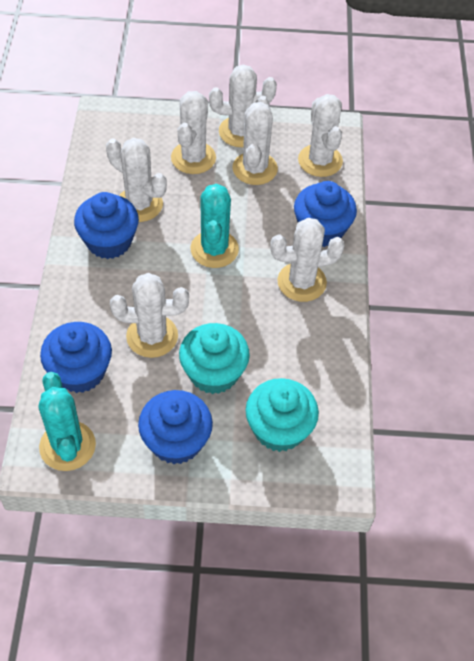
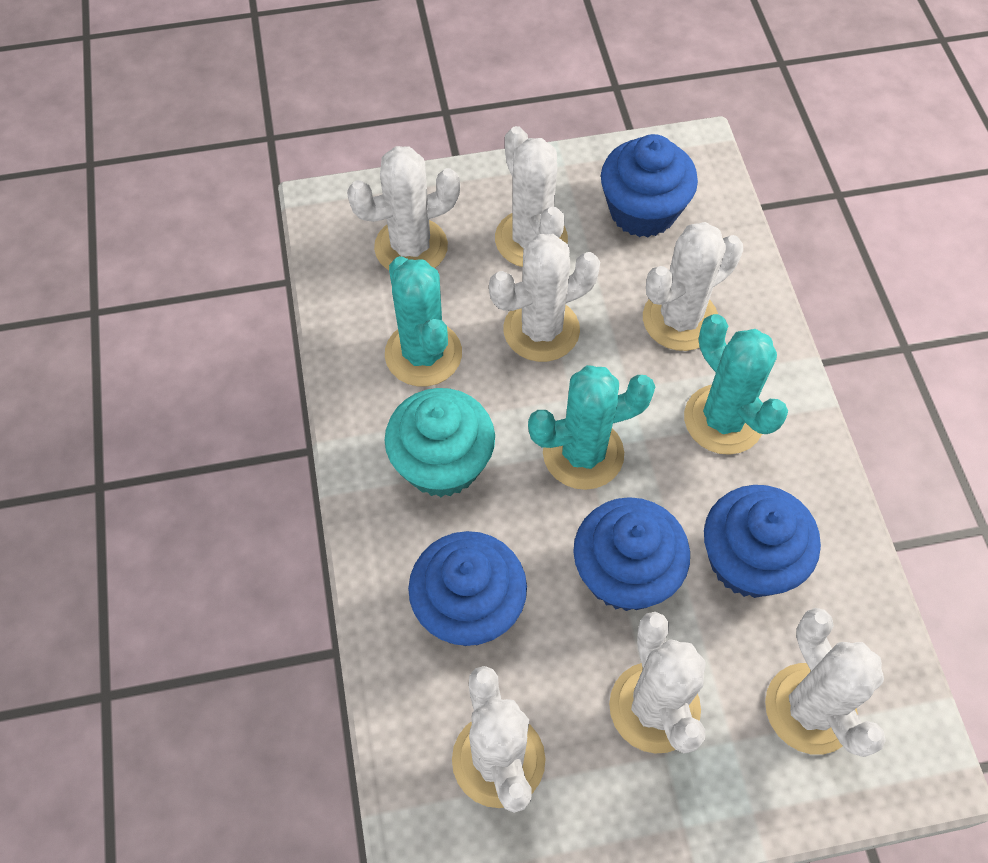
turquoise cactus: 2 -> 3
turquoise cupcake: 2 -> 1

